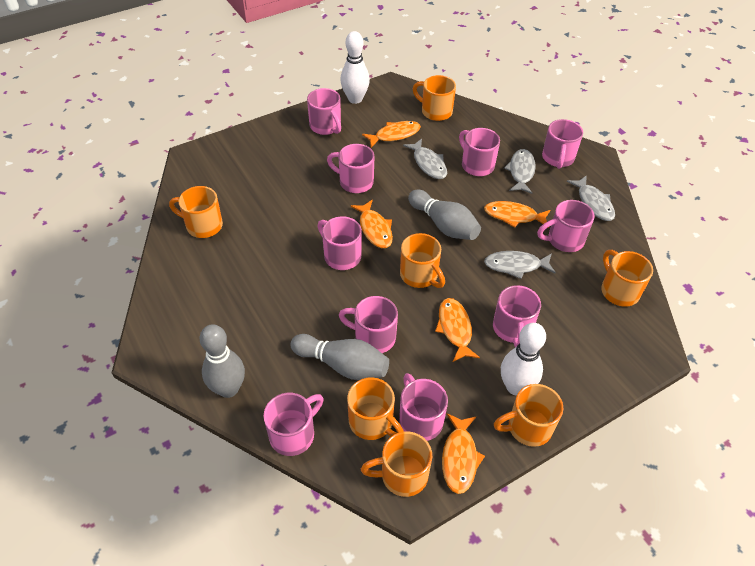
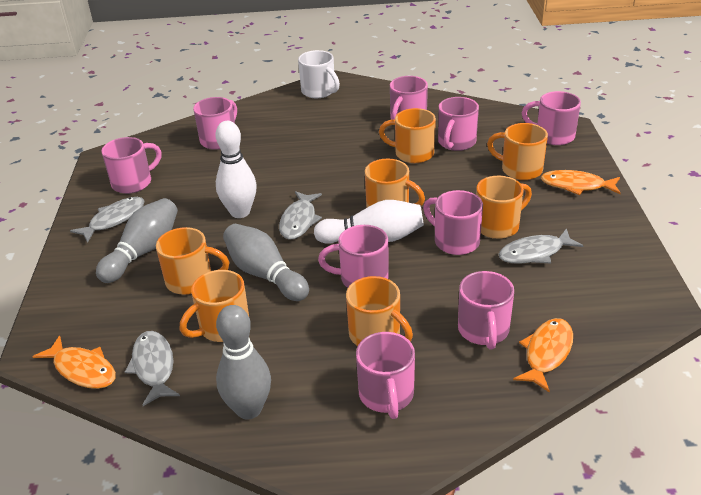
orange fish: 5 -> 3
pink mug: 10 -> 9
white mug: 0 -> 1

